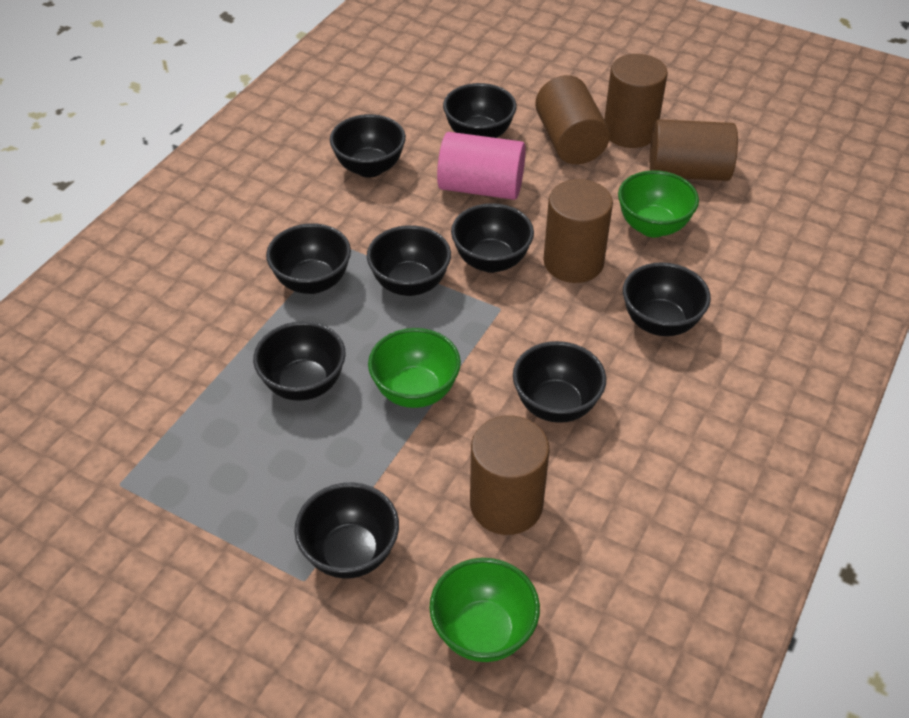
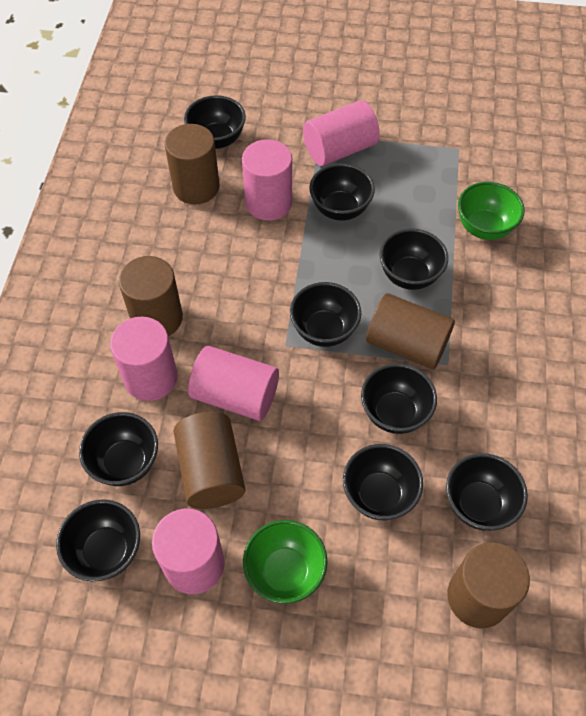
green bowl: 3 -> 2
pink cylinder: 1 -> 5

